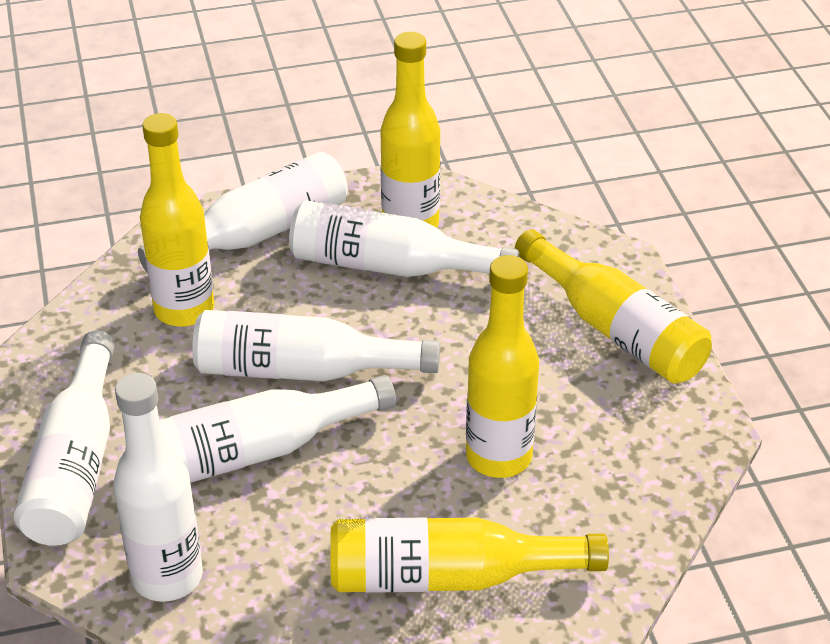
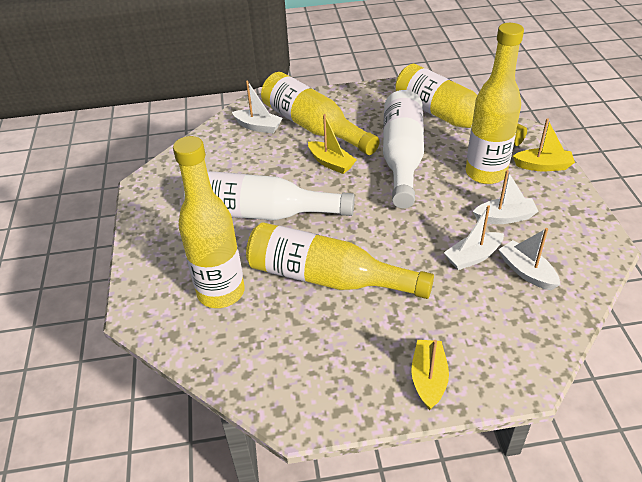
white boat: 0 -> 4
white bottle: 6 -> 2
yellow boat: 0 -> 3

